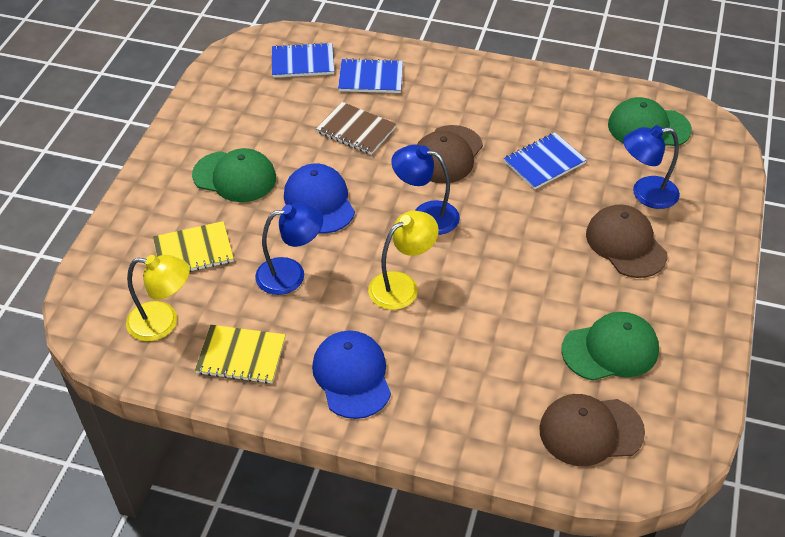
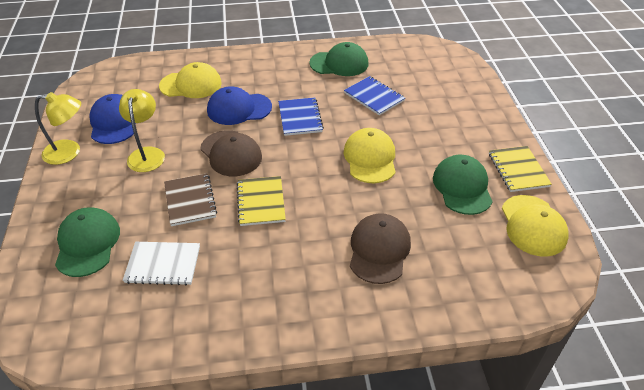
blue lamp: 3 -> 0
blue notebook: 3 -> 2
brown cap: 3 -> 2
white notebook: 0 -> 1
yellow cap: 0 -> 3

